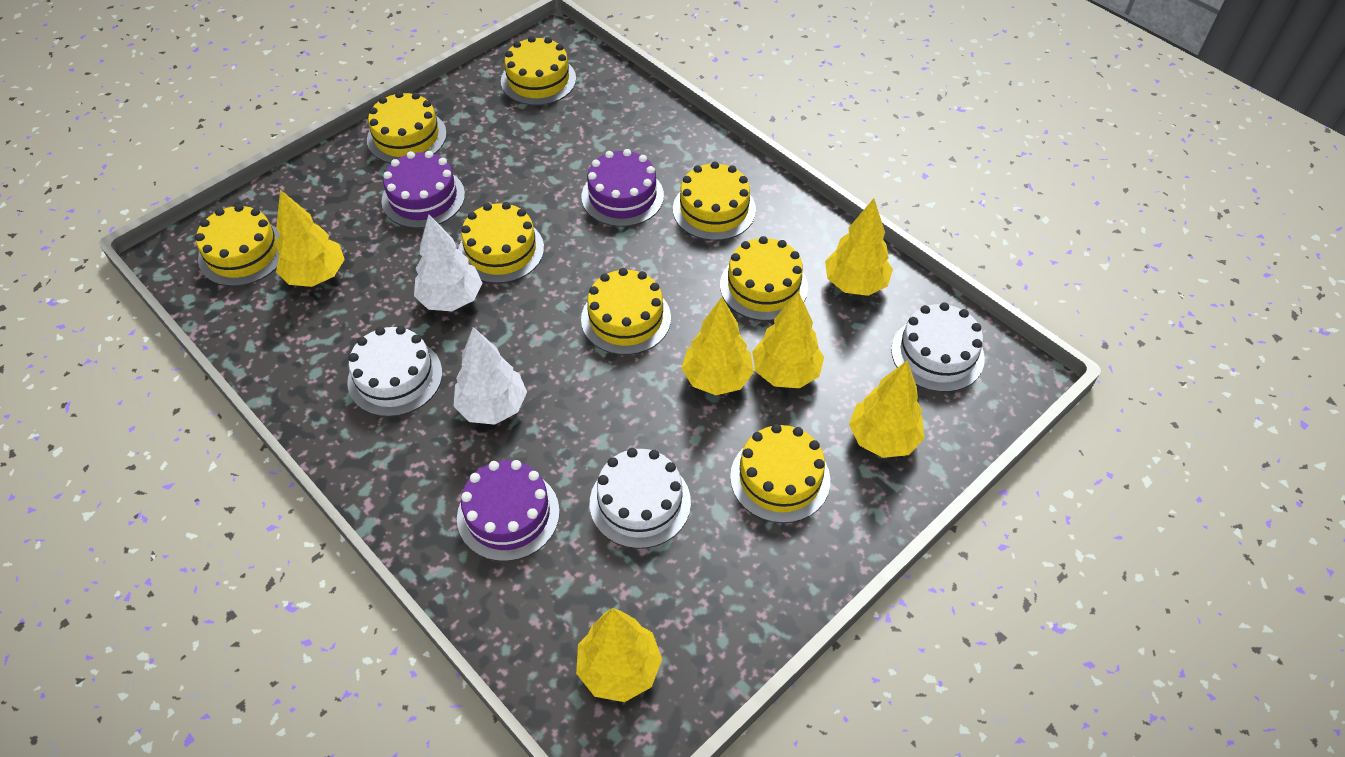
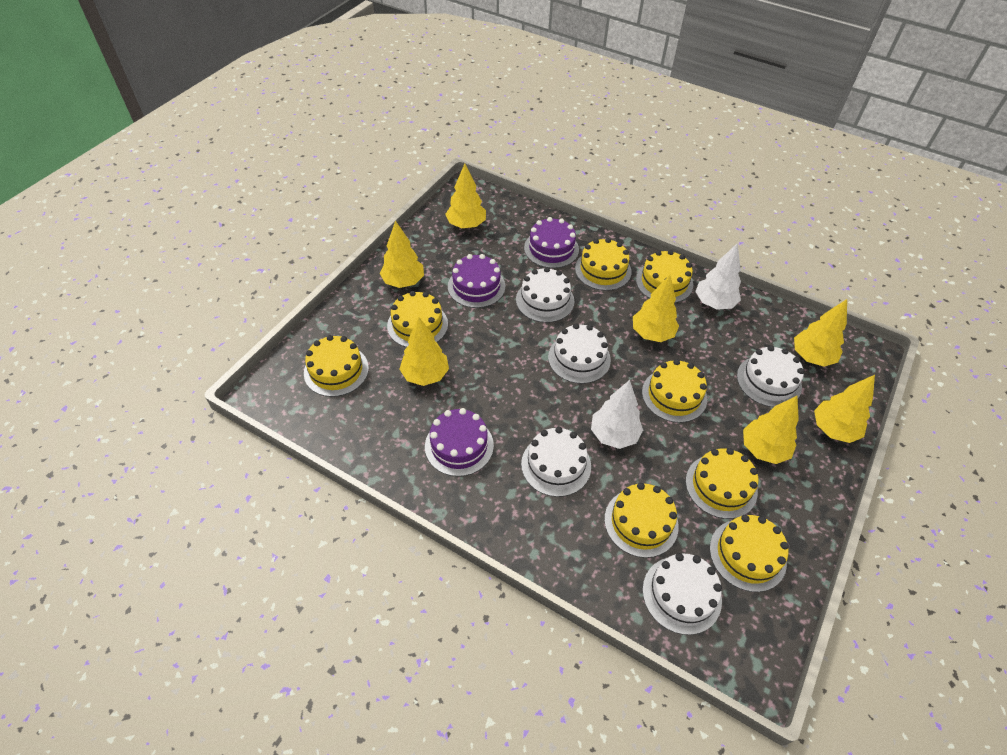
white cake: 3 -> 5
yellow tree: 6 -> 7

